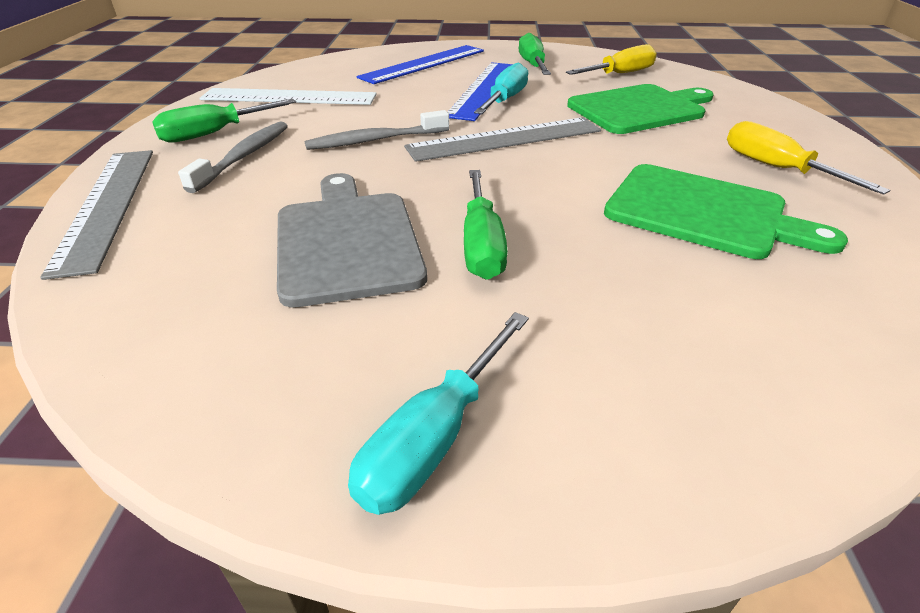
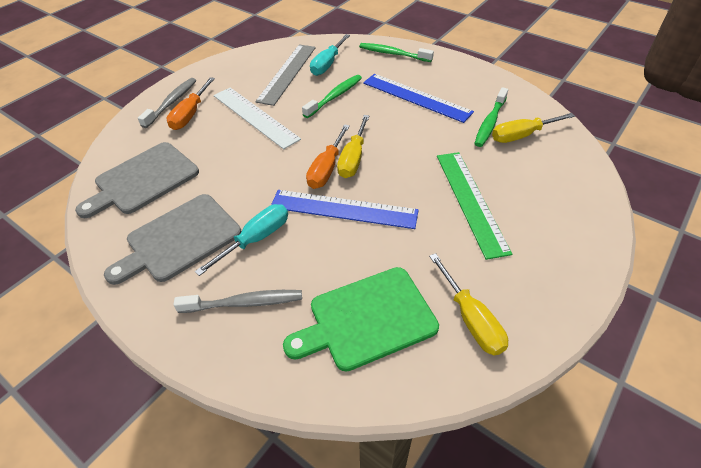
green cutting board: 2 -> 1
green ruler: 0 -> 1
green screwdriver: 3 -> 0
green toothbrush: 0 -> 3
grey cutting board: 1 -> 2
grey ruler: 2 -> 1
orange screwdriver: 0 -> 2
yellow screwdriver: 2 -> 3

